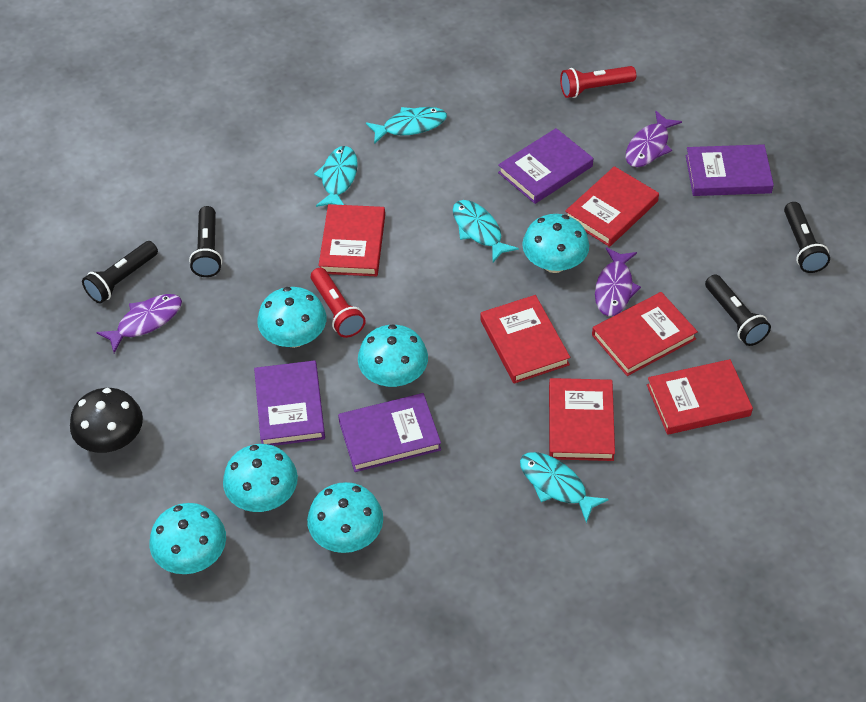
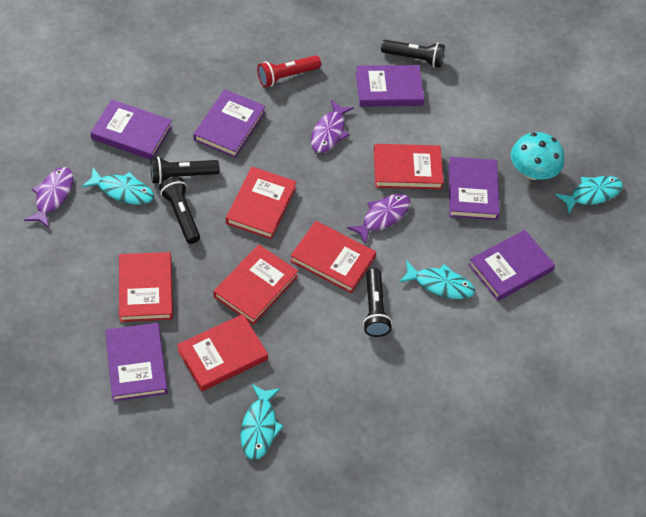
black mushroom: 1 -> 0
purple book: 4 -> 6
red flashlight: 2 -> 1
turquoise mushroom: 6 -> 1

